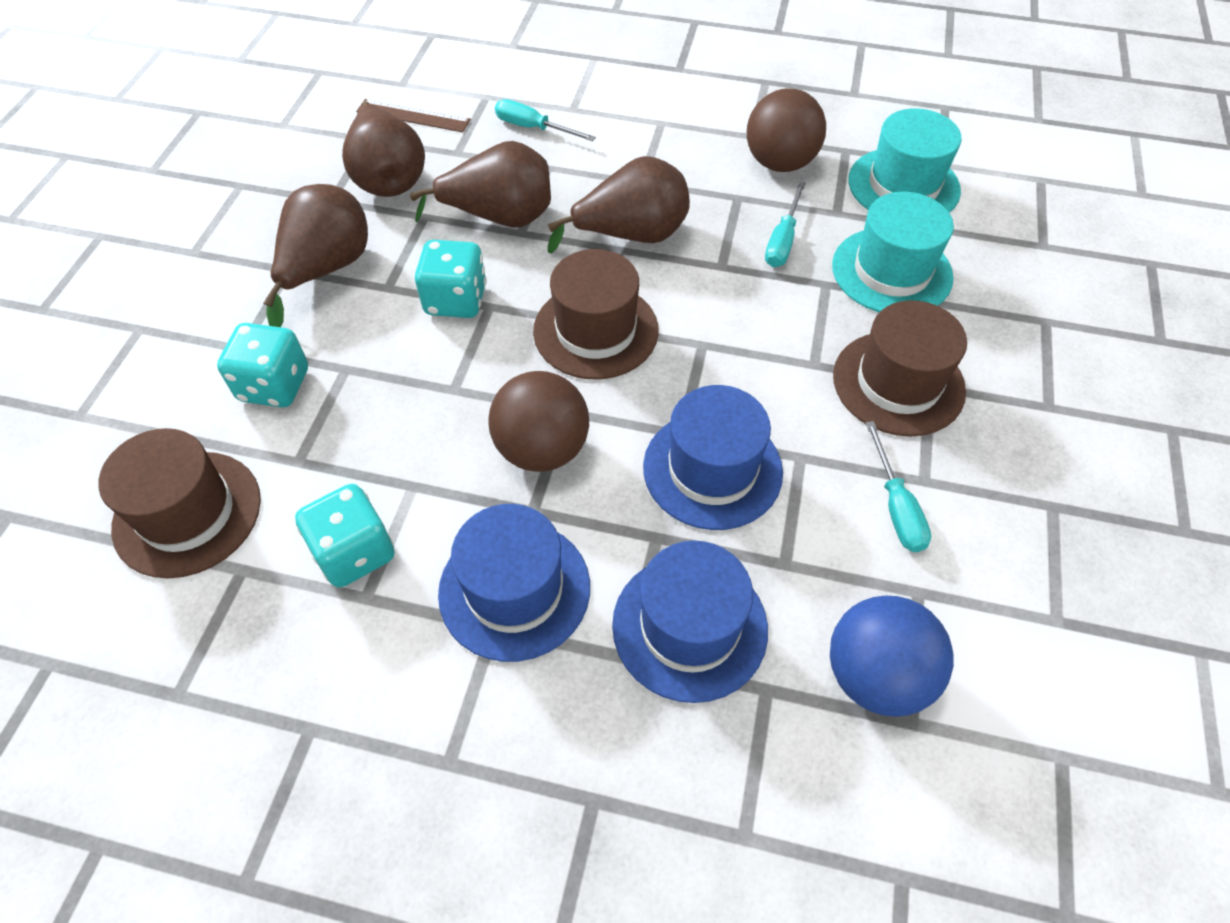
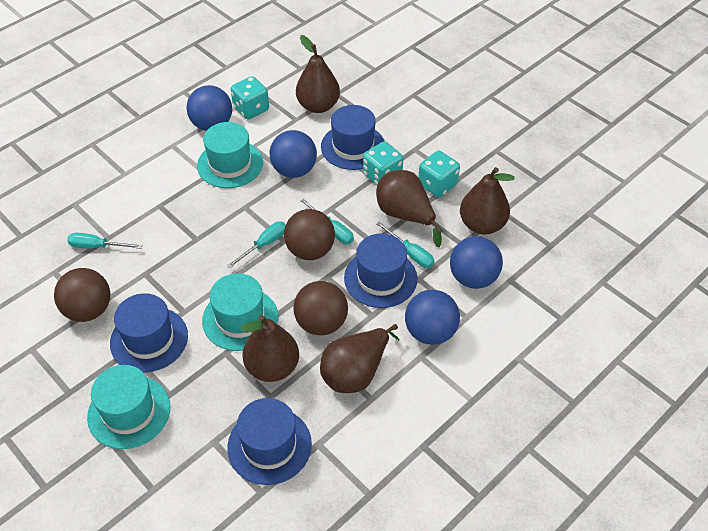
blue ball: 1 -> 4
blue hat: 3 -> 4
brown ball: 2 -> 3
brown hat: 3 -> 0
brown pear: 4 -> 5
brown ruler: 1 -> 0
turquoise hat: 2 -> 3
turquoise screwdriver: 3 -> 4

